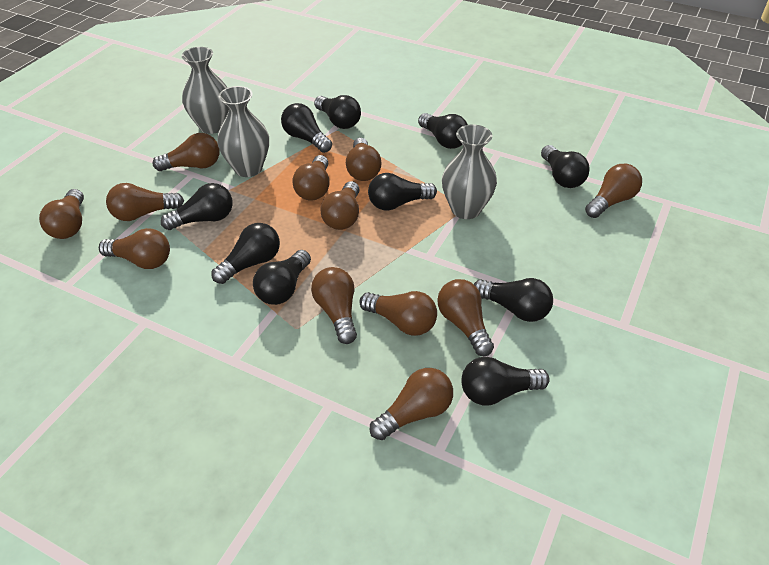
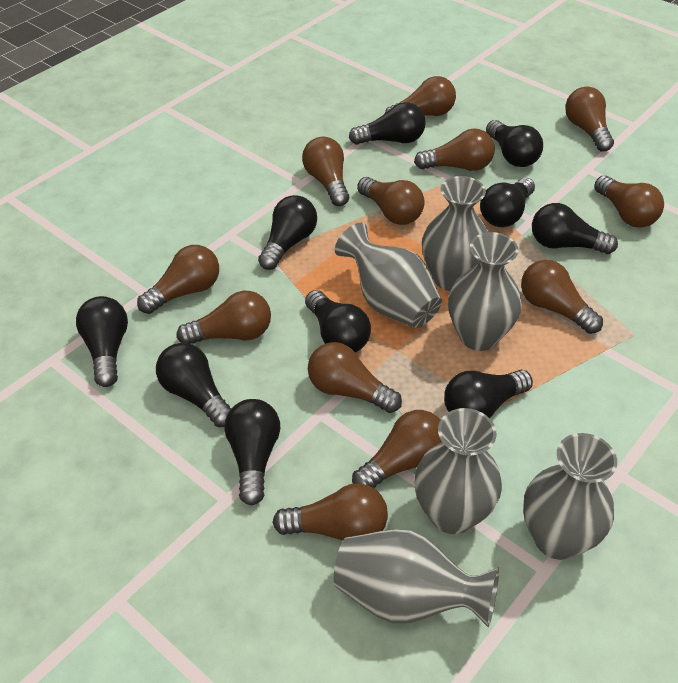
grey vase: 3 -> 6

